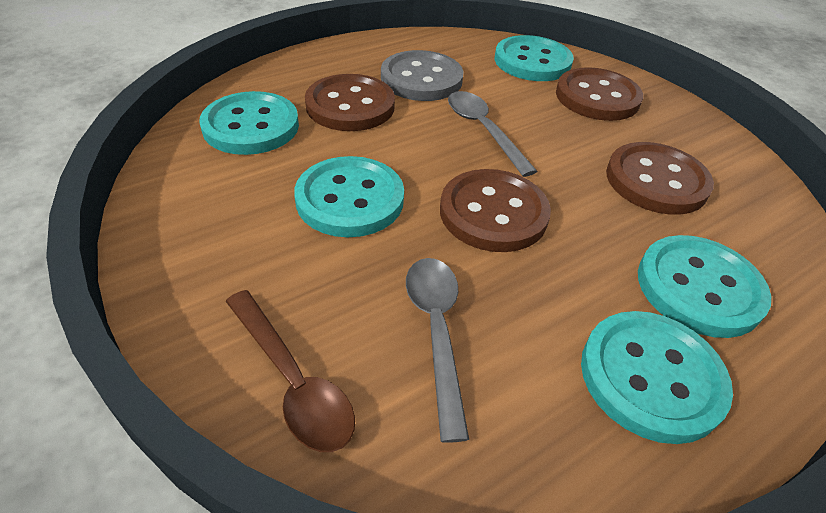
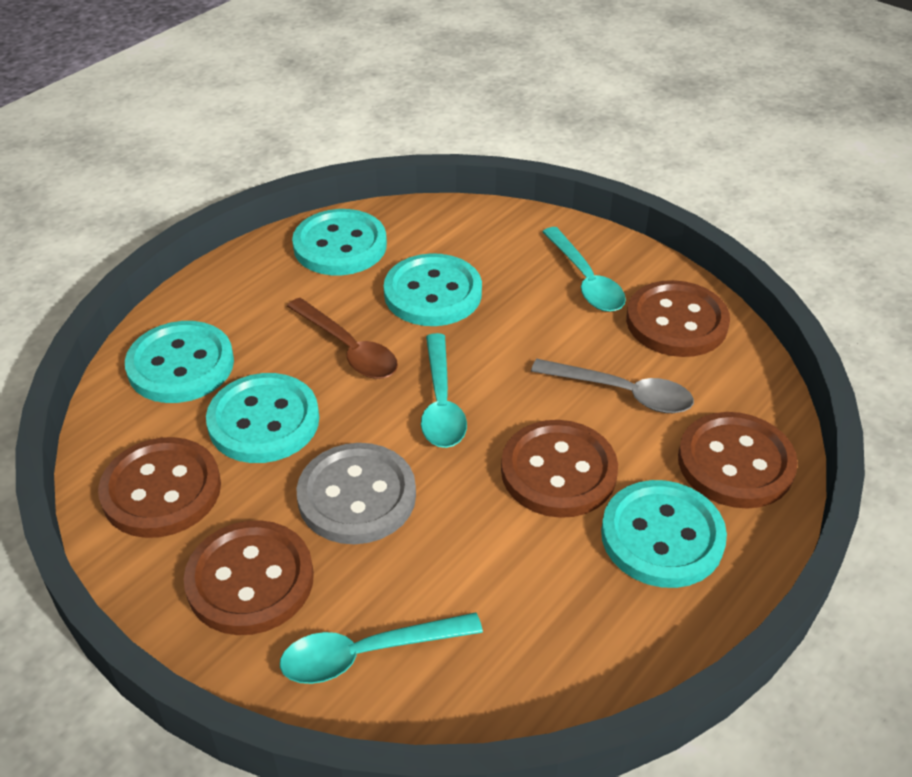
brown button: 4 -> 5
grey spoon: 2 -> 1
turquoise spoon: 0 -> 3

